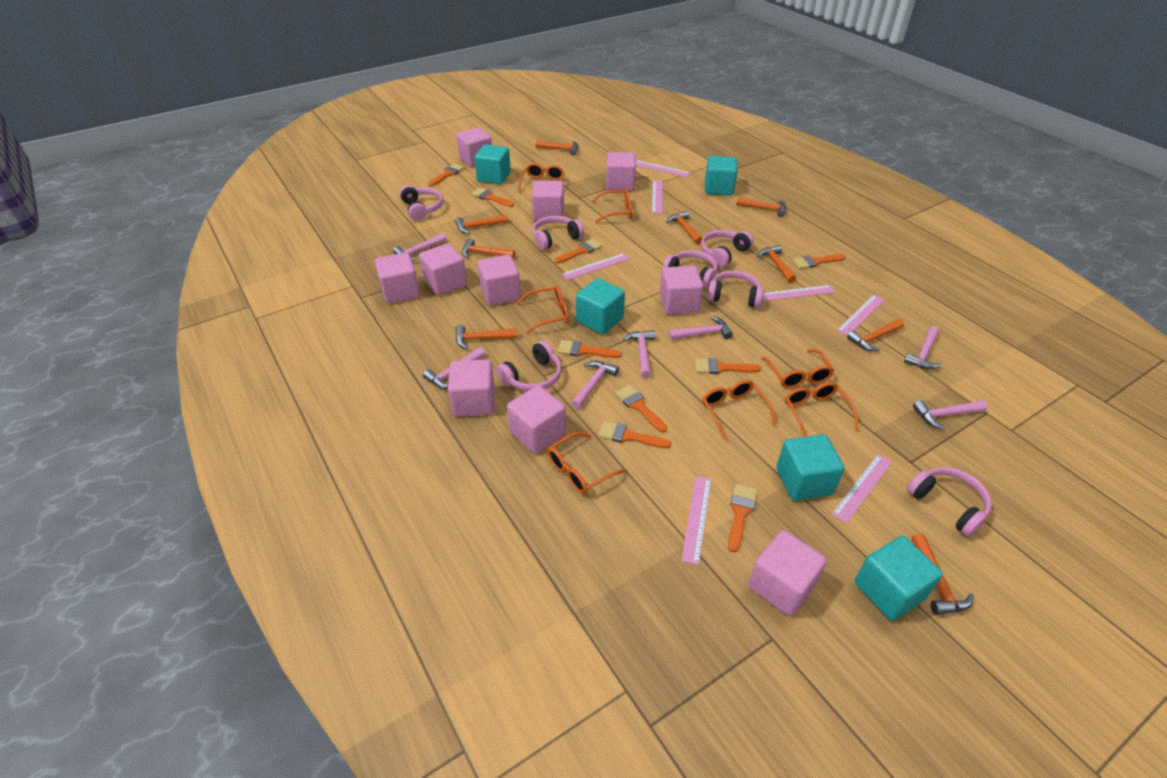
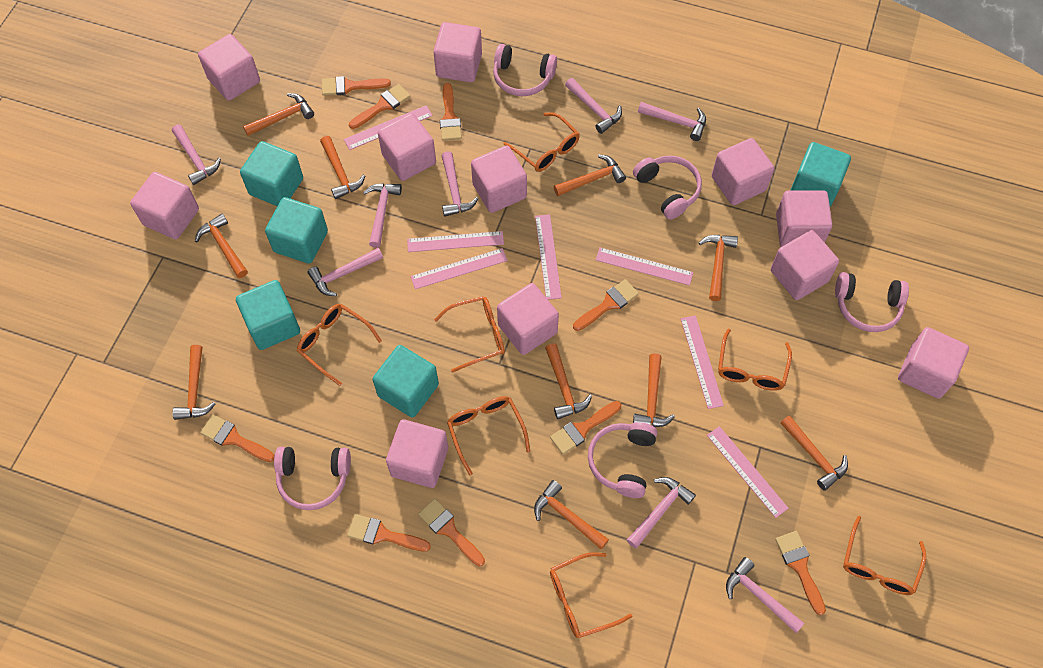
orange hammer: 9 -> 10
pink cube: 10 -> 11
pink hammer: 7 -> 8
pink headphones: 7 -> 5

